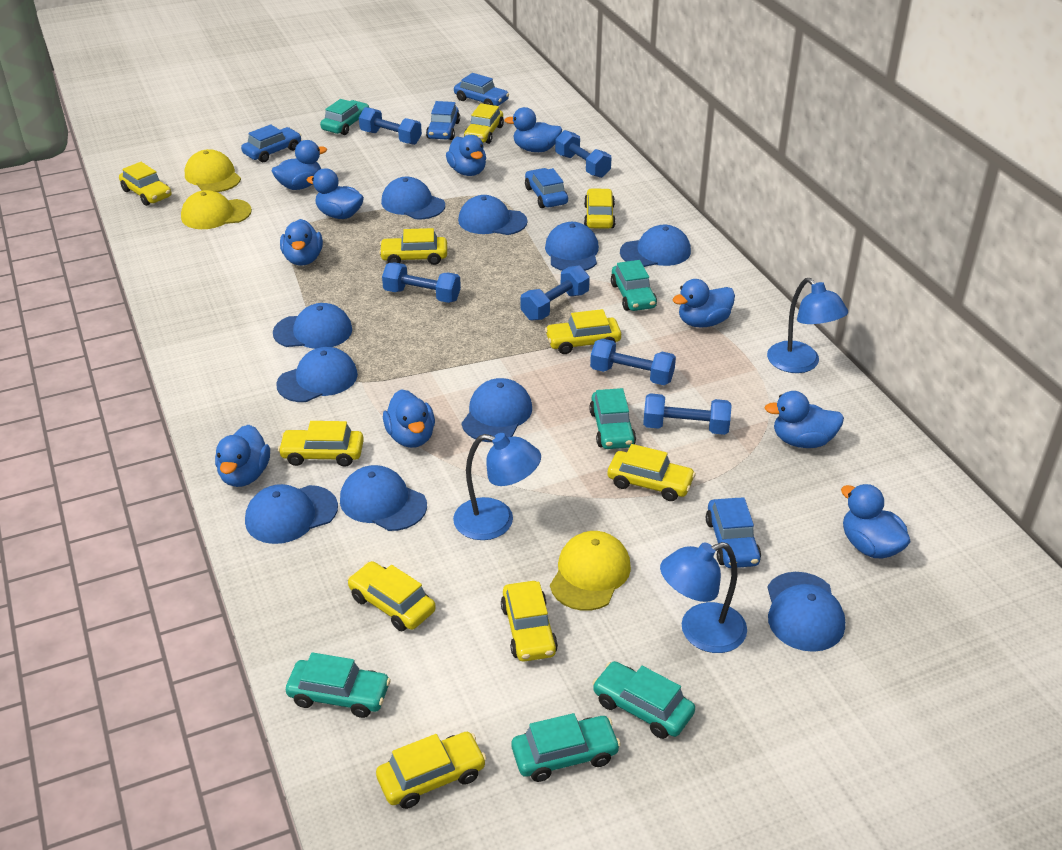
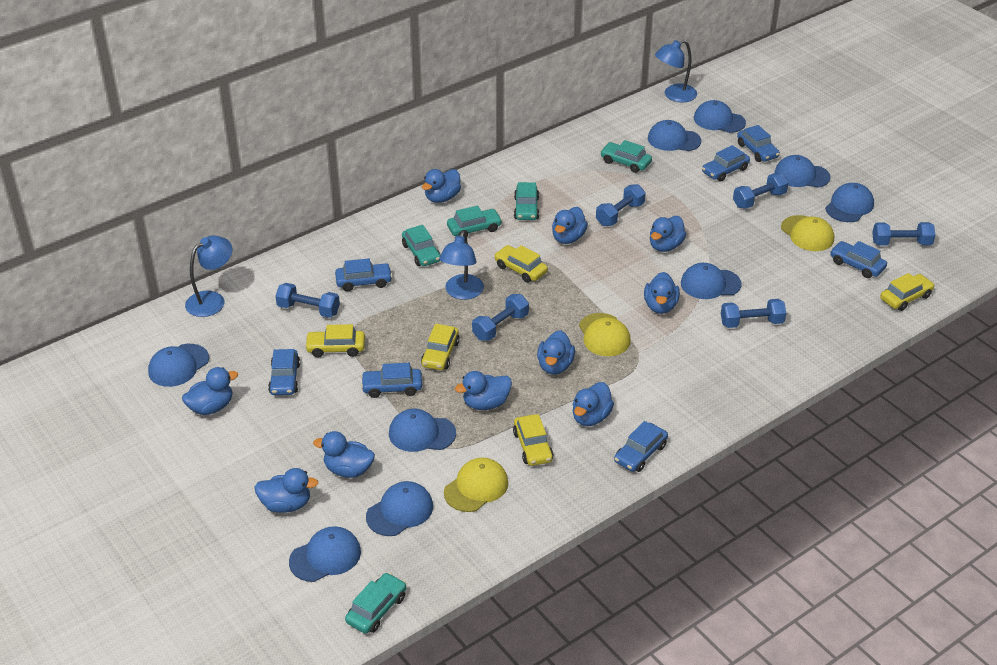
blue cap: 10 -> 9
blue car: 5 -> 7
turquoise car: 6 -> 5
yellow car: 10 -> 5

